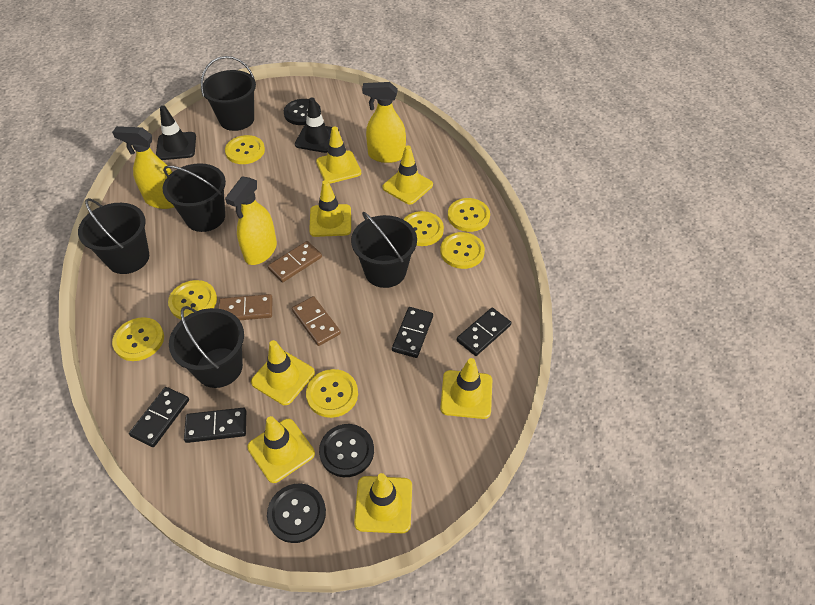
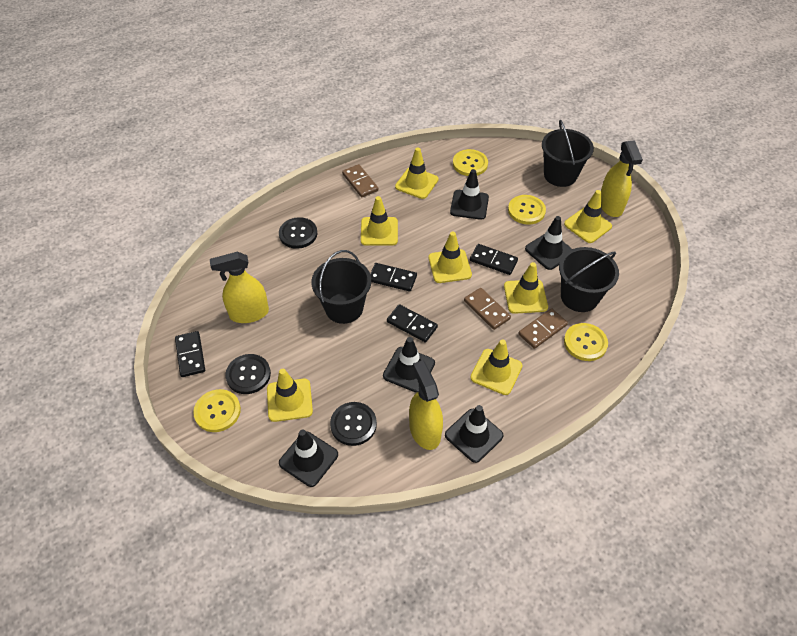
black bucket: 5 -> 3
black traffic cone: 2 -> 5
yellow button: 7 -> 4

